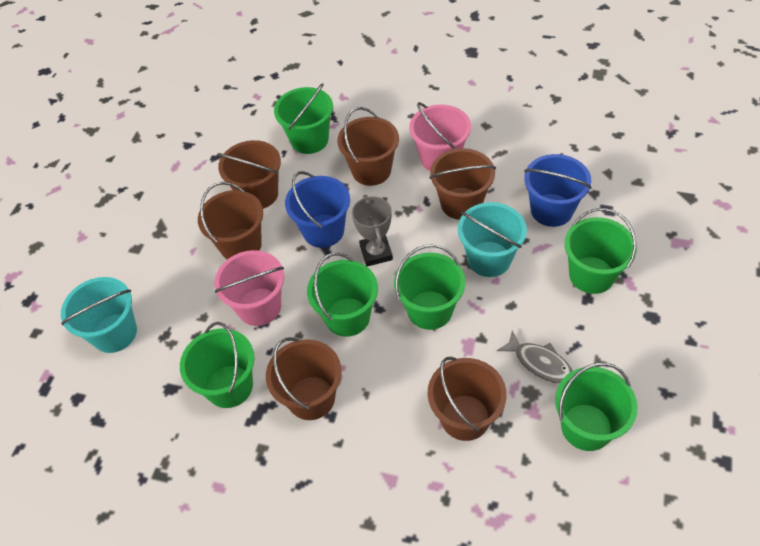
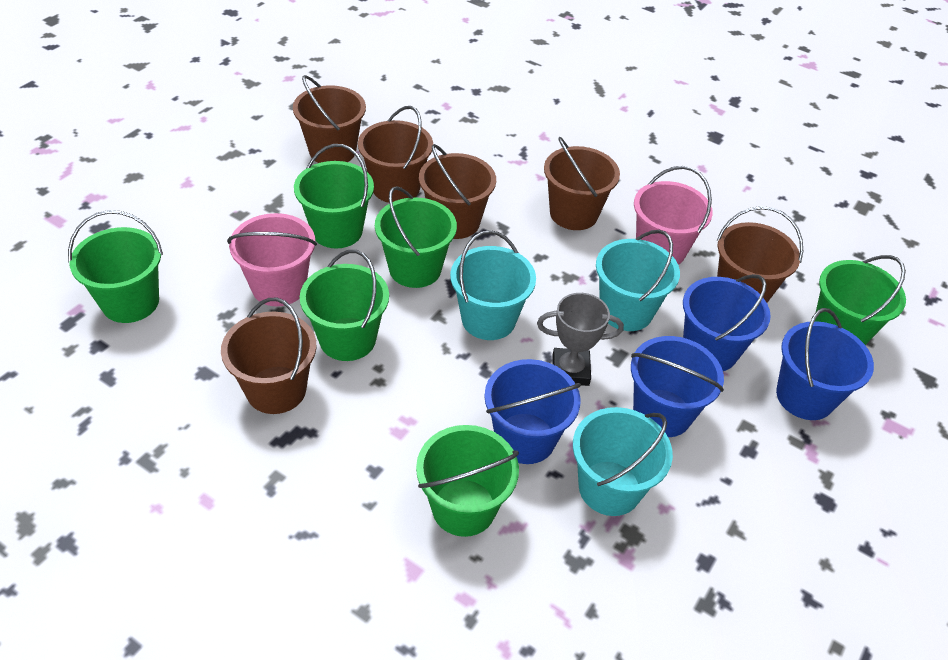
blue bucket: 2 -> 4
grey fish: 1 -> 0
turquoise bucket: 2 -> 3

